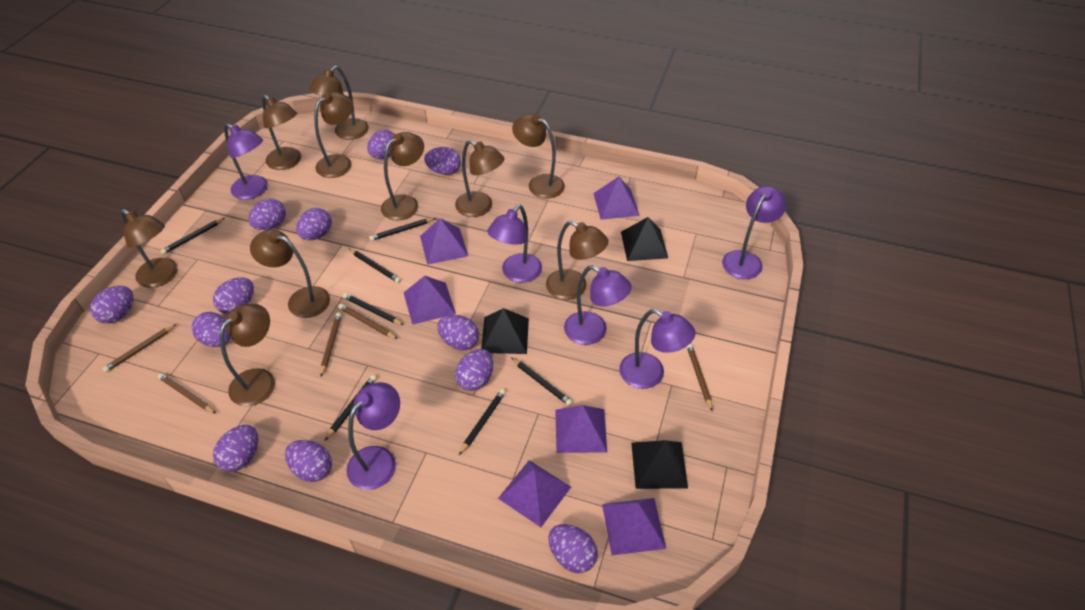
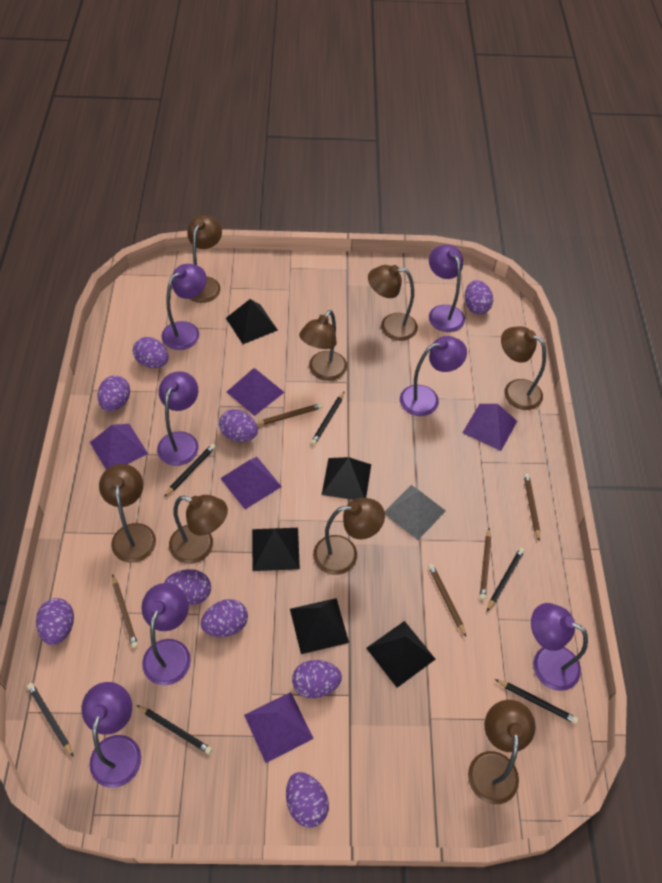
black pencil: 7 -> 6
black pyramid: 3 -> 5
brown lamp: 10 -> 8
grey pyramid: 0 -> 1
purple egg: 12 -> 9
purple lamp: 6 -> 7
purple pyramid: 6 -> 5

